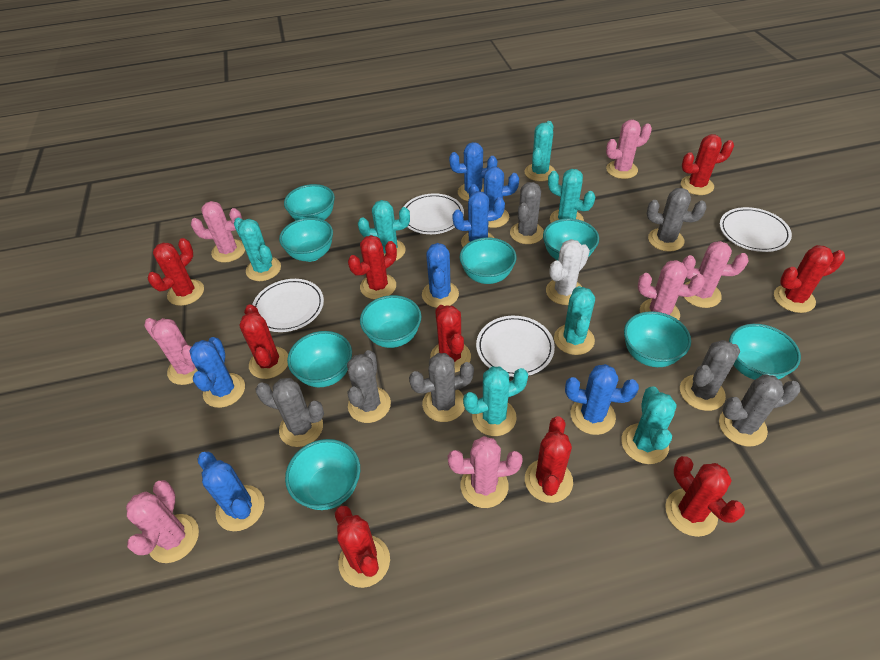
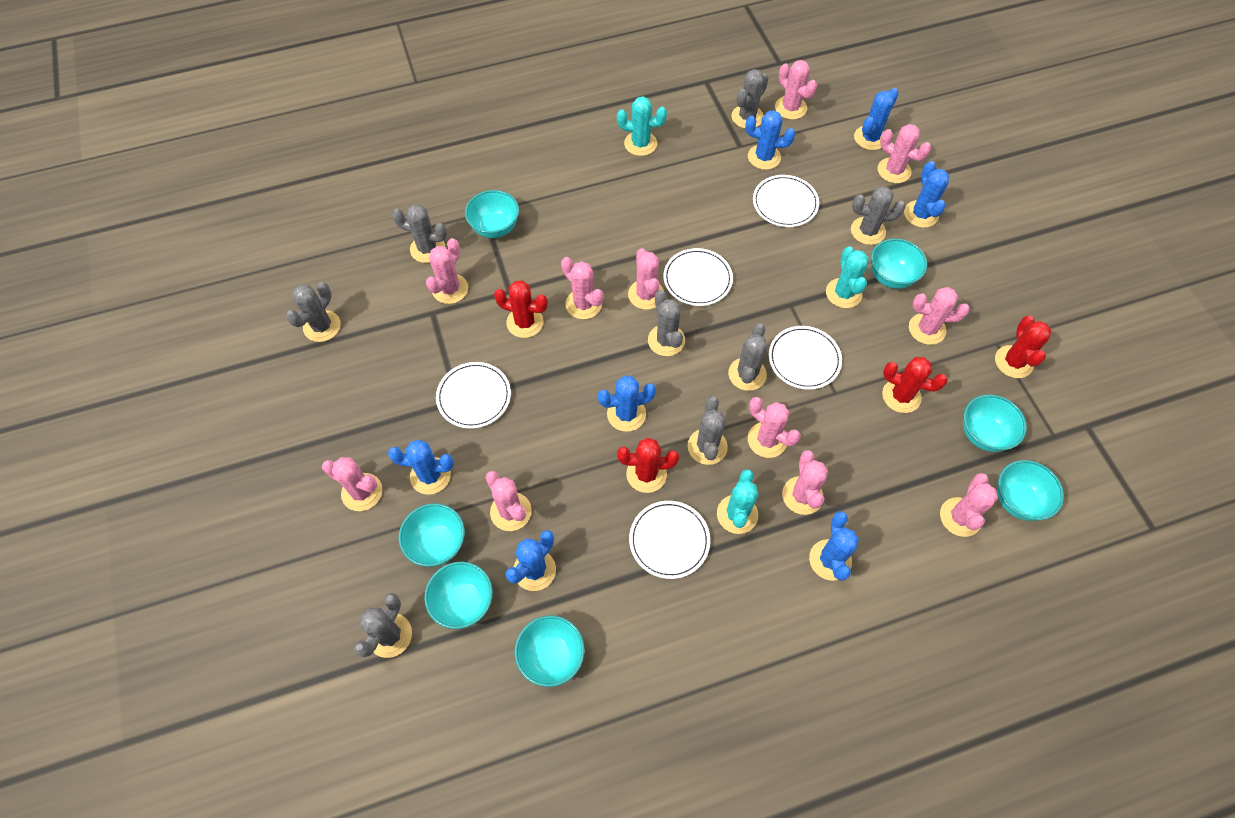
grey cactus: 7 -> 8
pink cactus: 7 -> 11
red cactus: 9 -> 4
turquoise bowl: 9 -> 7
turquoise cactus: 7 -> 3
white cactus: 1 -> 0
white plate: 4 -> 5

